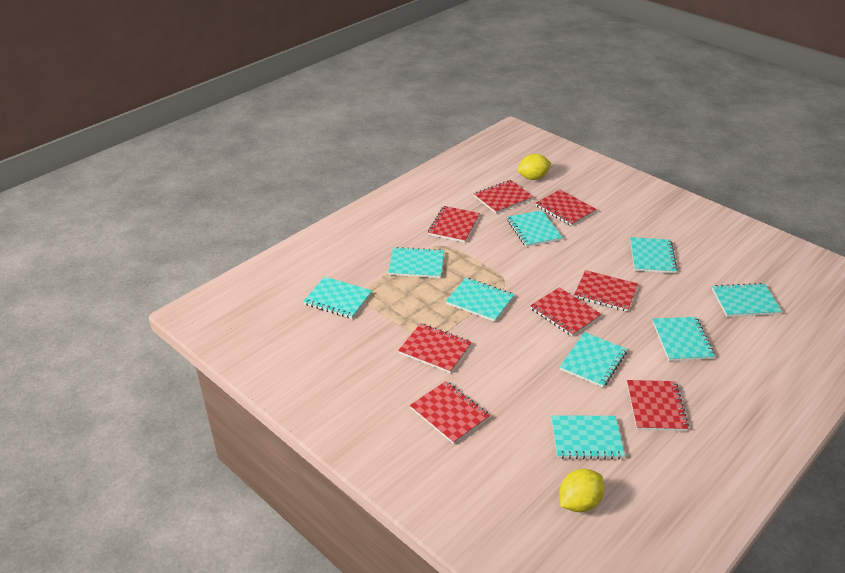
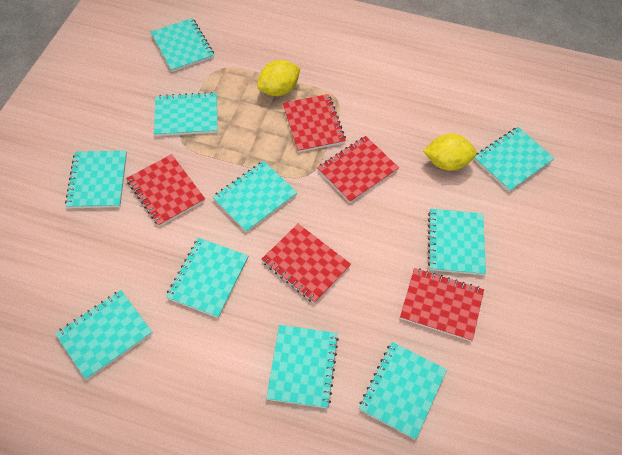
red notebook: 8 -> 5
turquoise notebook: 9 -> 10

